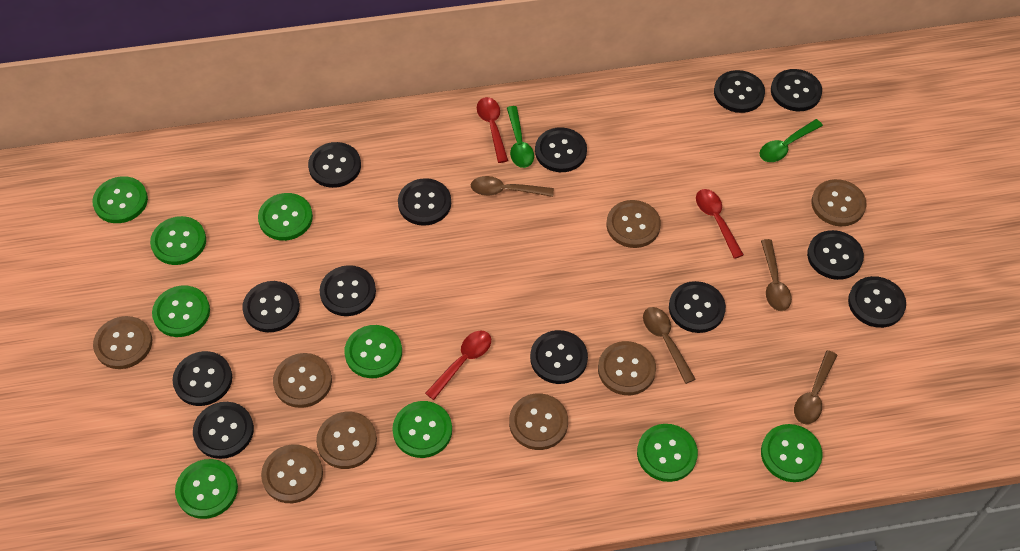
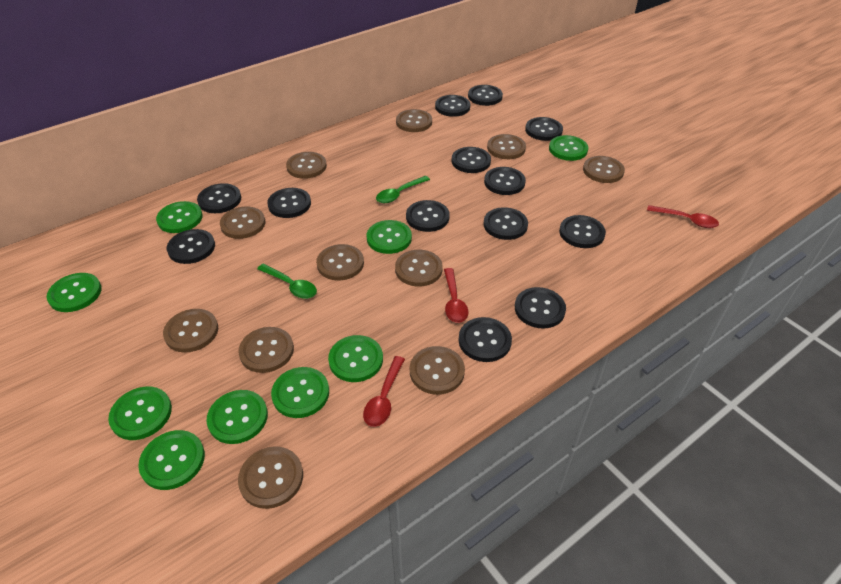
brown button: 8 -> 11
brown spoon: 4 -> 0

